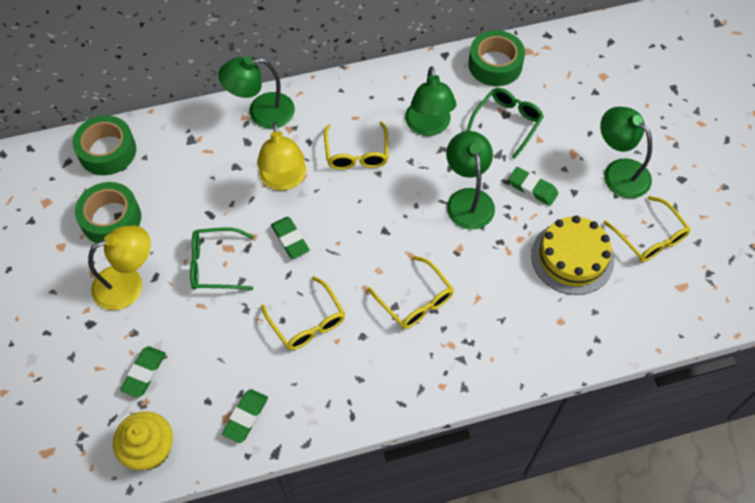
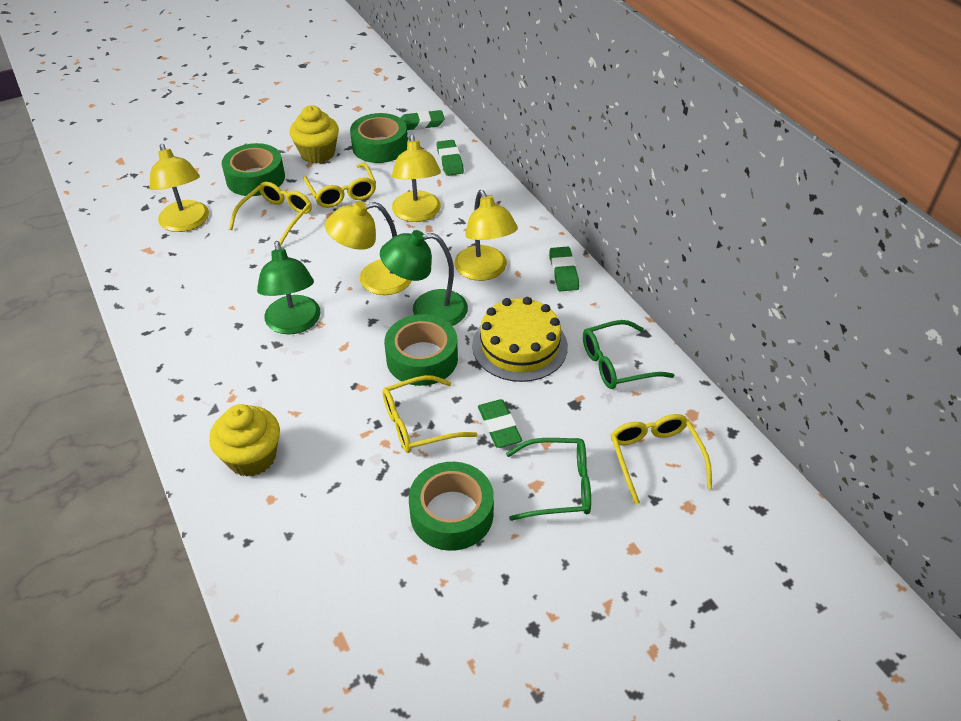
green lamp: 4 -> 2
green tape: 3 -> 4
yellow cupcake: 1 -> 2
yellow lamp: 2 -> 4

